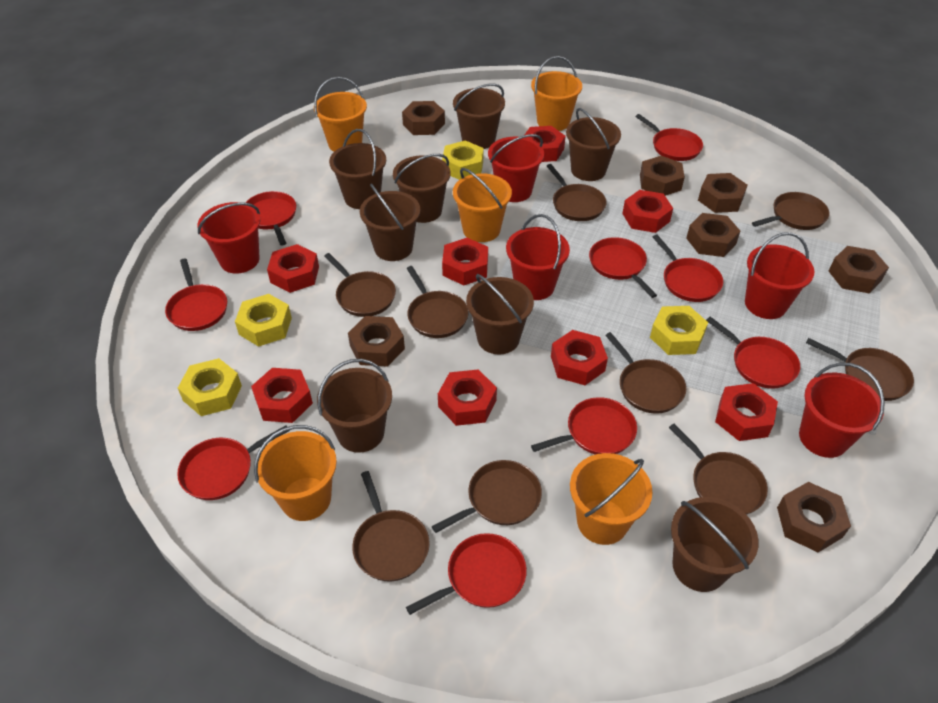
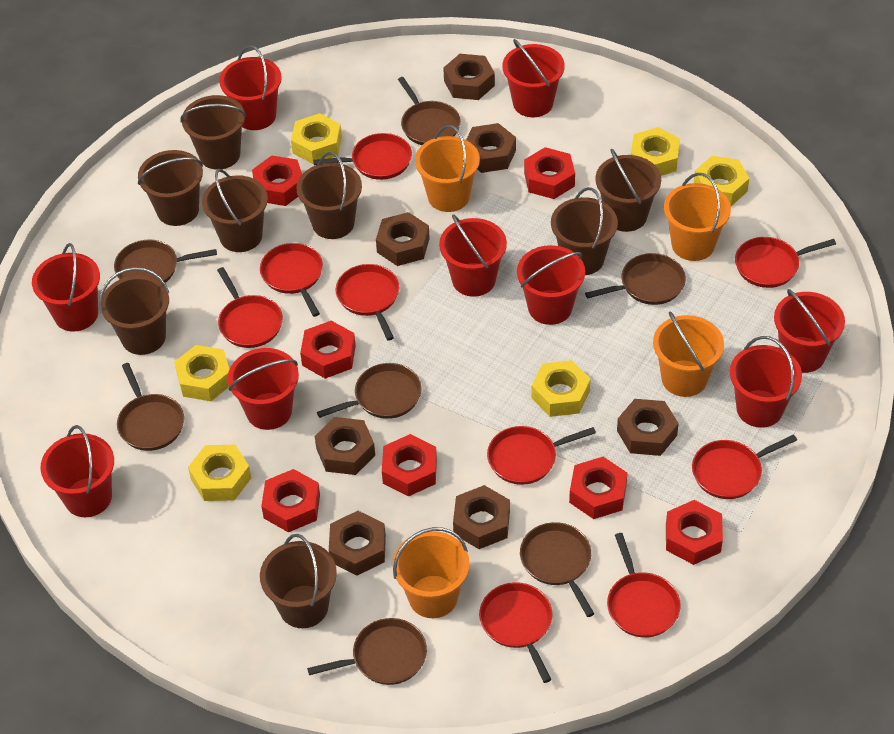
brown pan: 9 -> 7
orange bucket: 5 -> 4
red bucket: 5 -> 9
red nut: 8 -> 7
yellow nut: 4 -> 6

